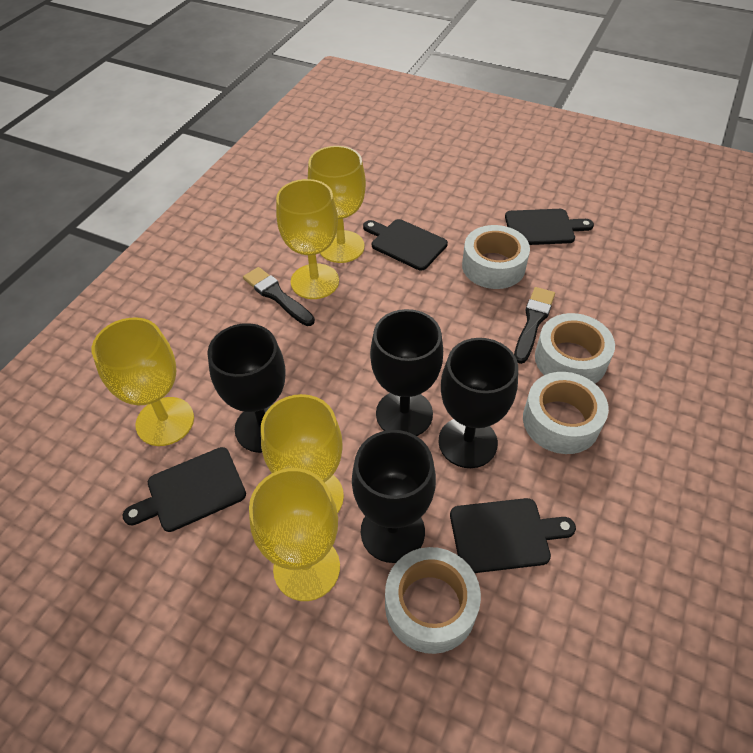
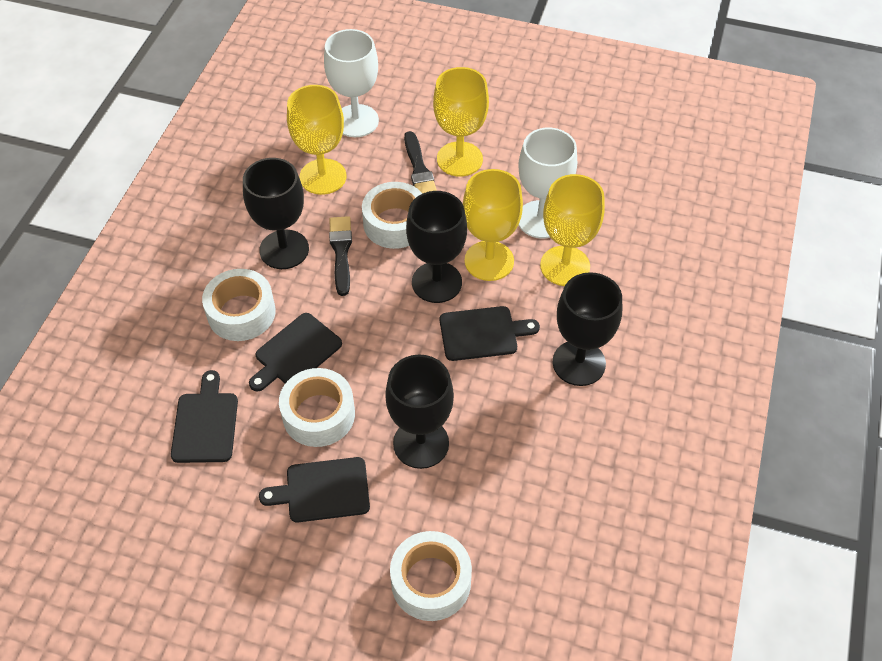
white goblet: 0 -> 2
yellow goblet: 5 -> 4

